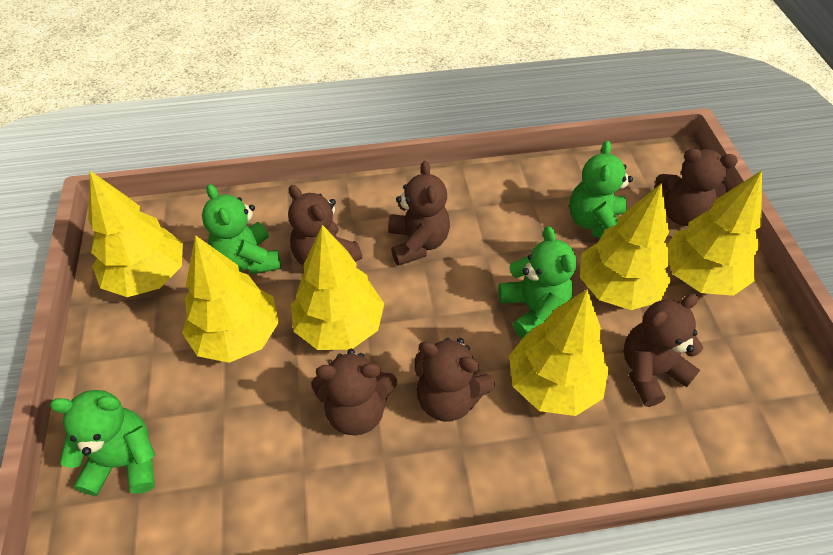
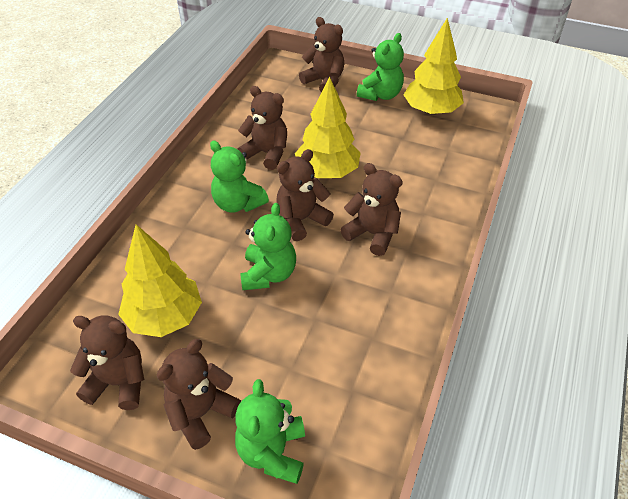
yellow tree: 6 -> 3

